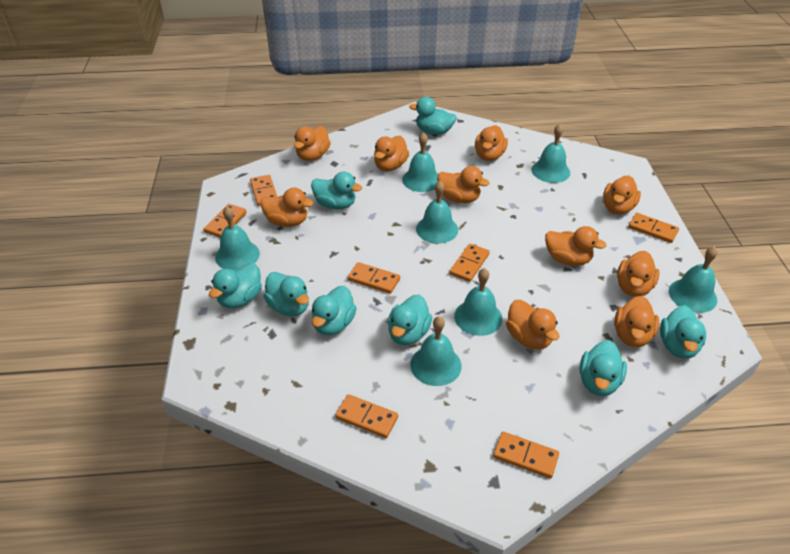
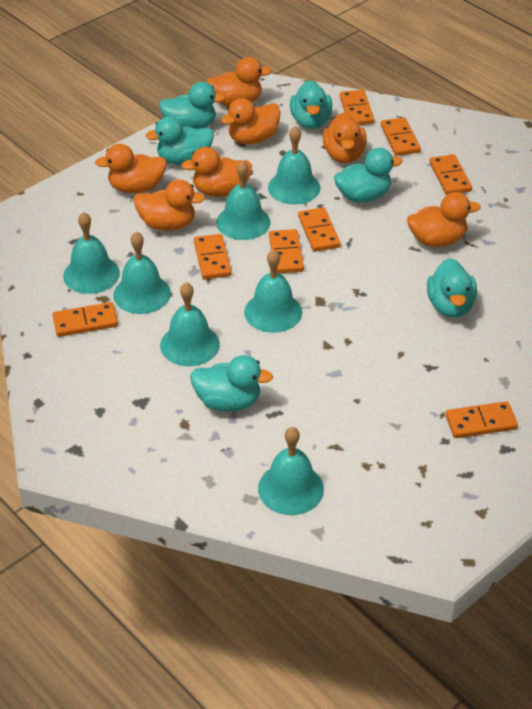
orange domino: 7 -> 8
orange duck: 10 -> 7
turquoise duck: 8 -> 6

